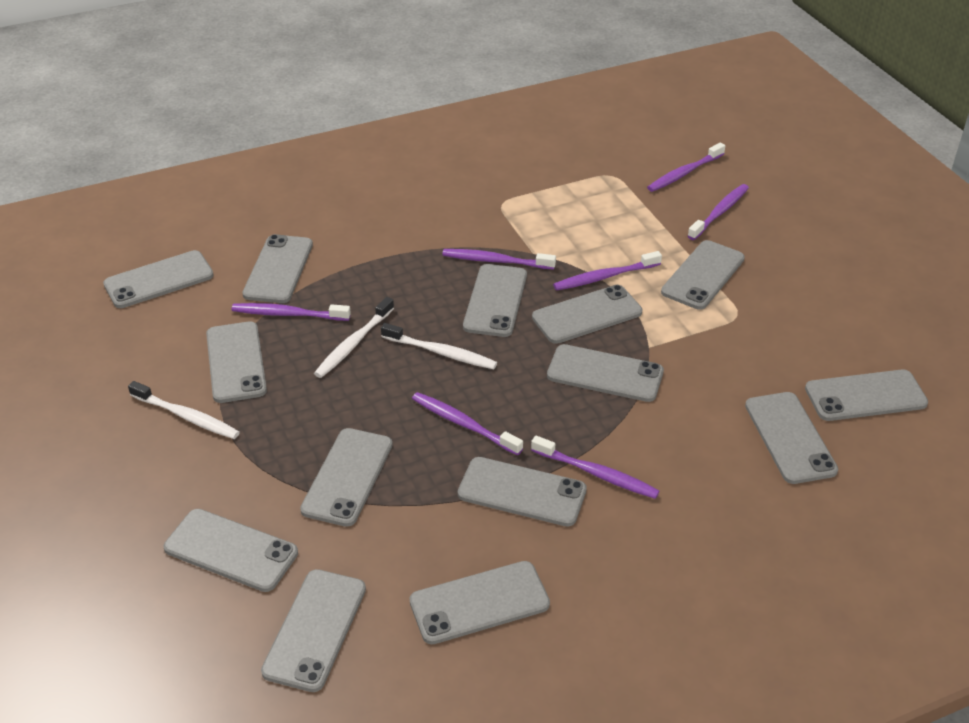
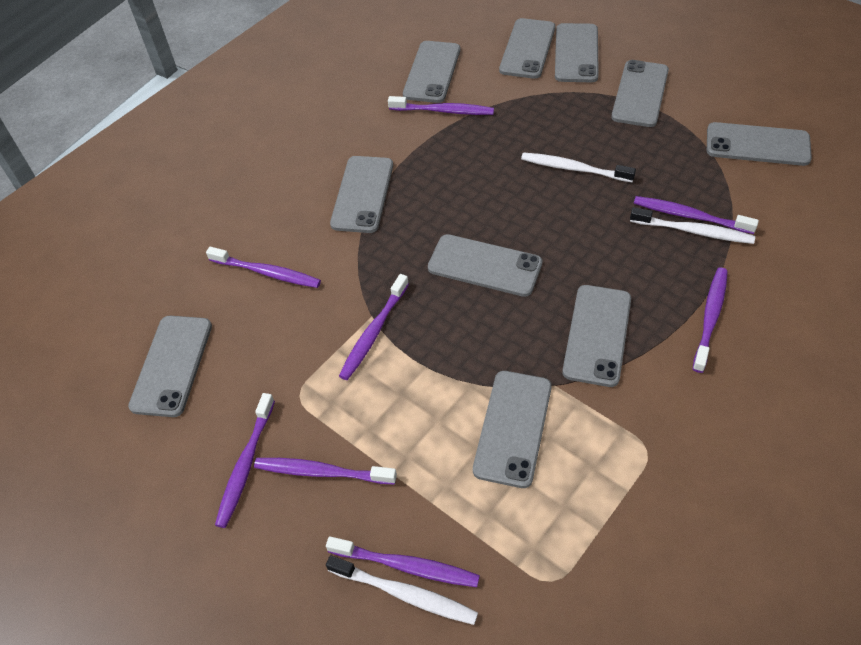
grey phone: 14 -> 10
purple toothbrush: 7 -> 8

